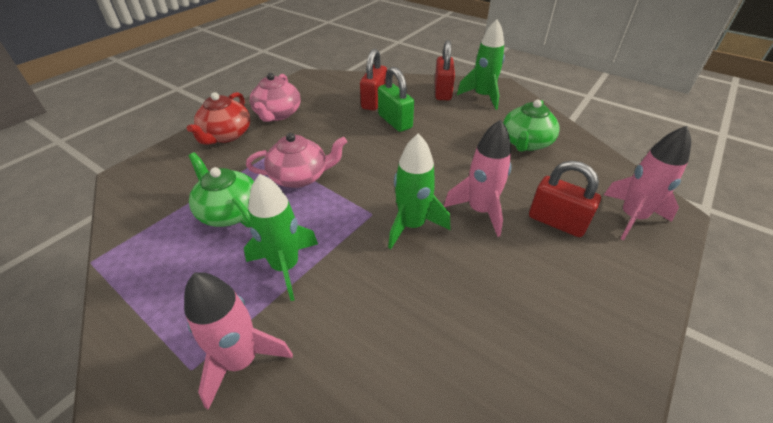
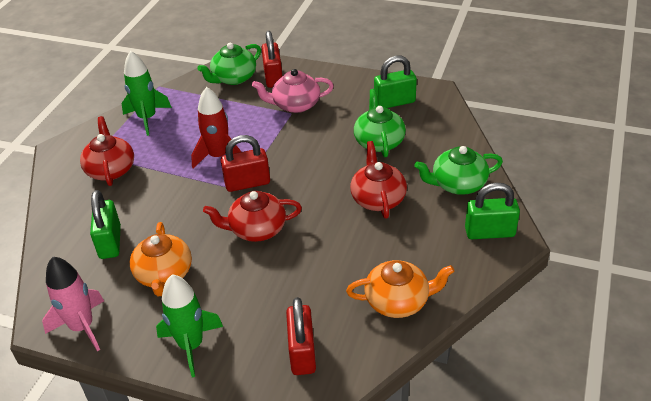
green padlock: 1 -> 3
green rocket: 3 -> 2
green teapot: 2 -> 3
orange teapot: 0 -> 2
pink rocket: 3 -> 1
pink teapot: 2 -> 1
red rocket: 0 -> 1
red teapot: 1 -> 3

